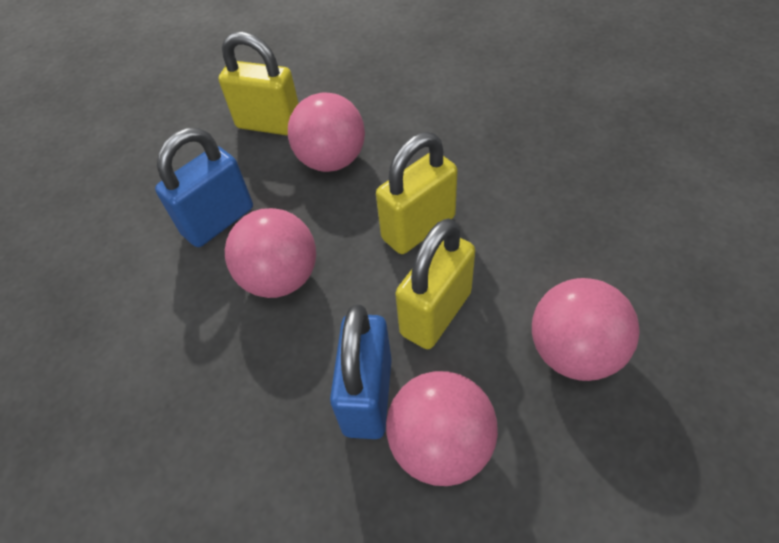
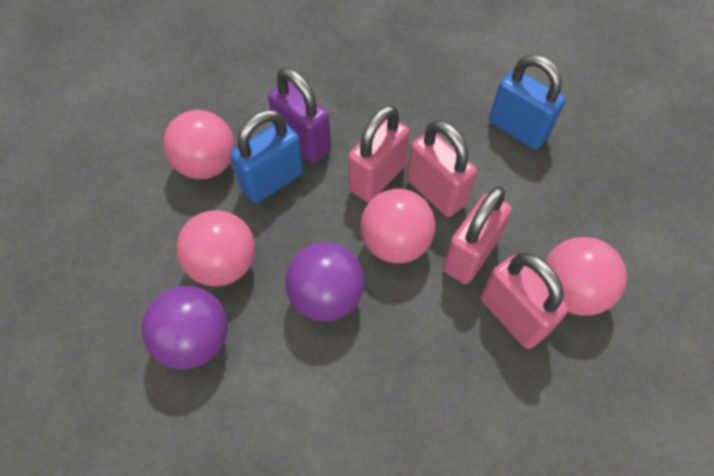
pink padlock: 0 -> 4
purple ball: 0 -> 2
purple padlock: 0 -> 1
yellow padlock: 3 -> 0

